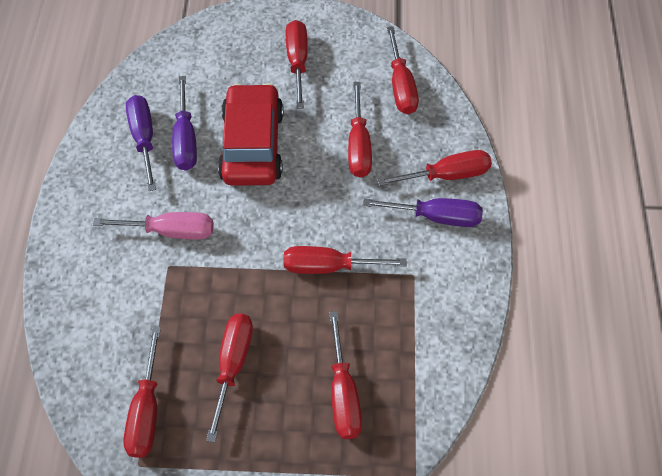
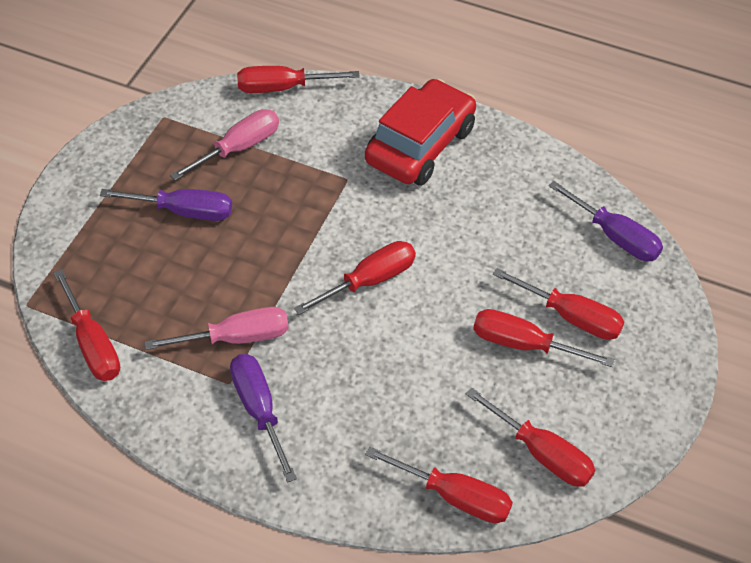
pink screwdriver: 1 -> 2
red screwdriver: 8 -> 7

